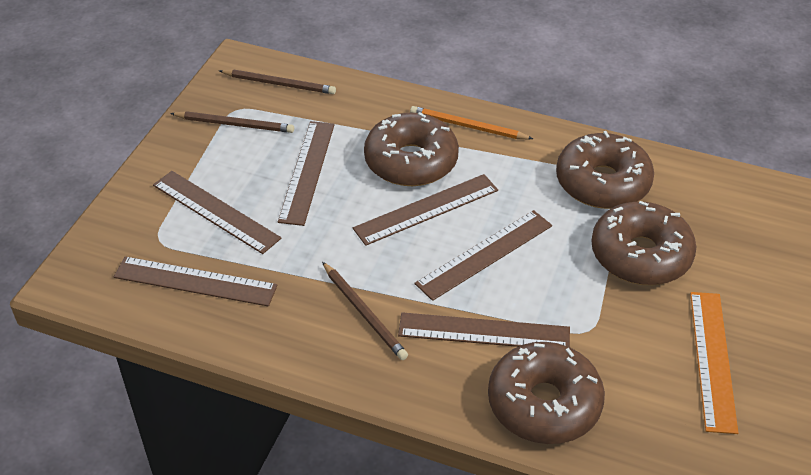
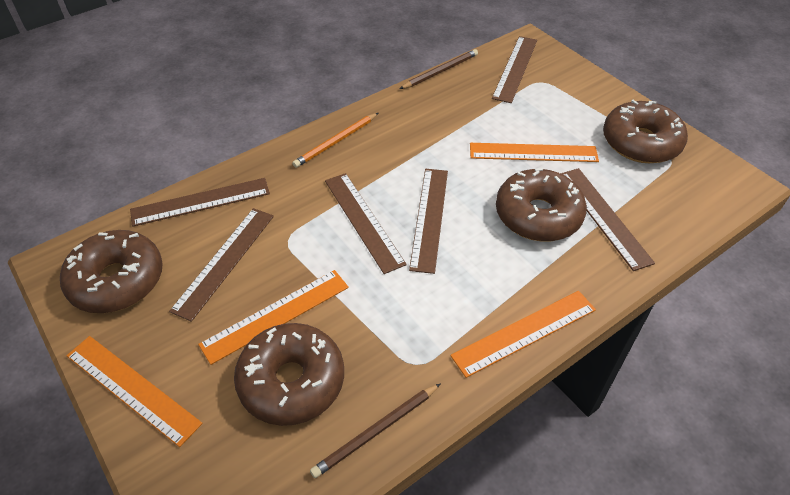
brown pencil: 3 -> 2
orange ruler: 1 -> 4

